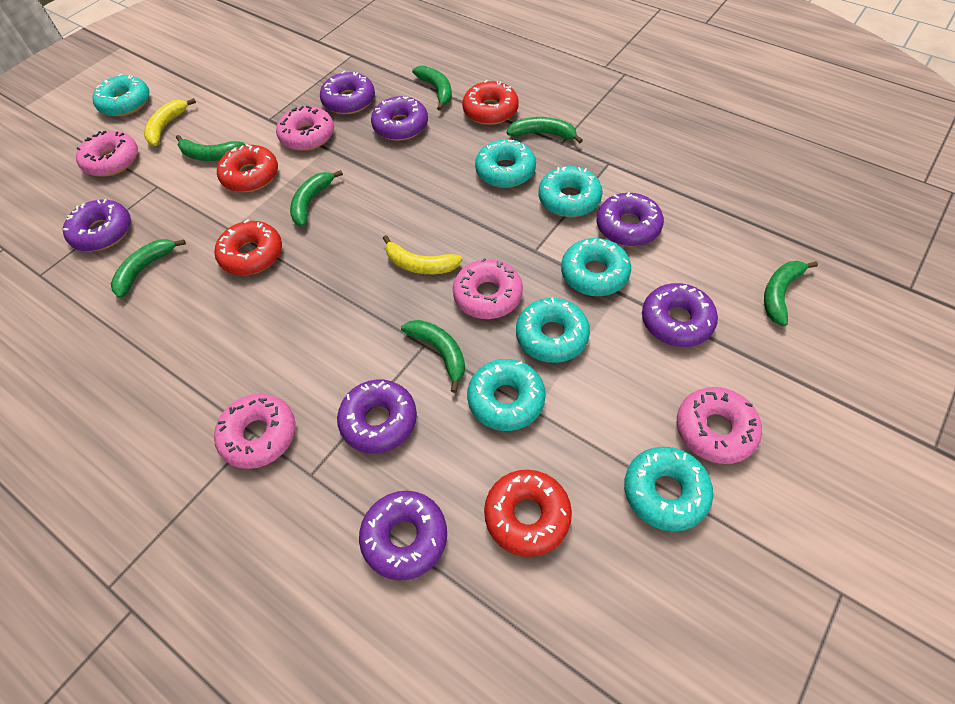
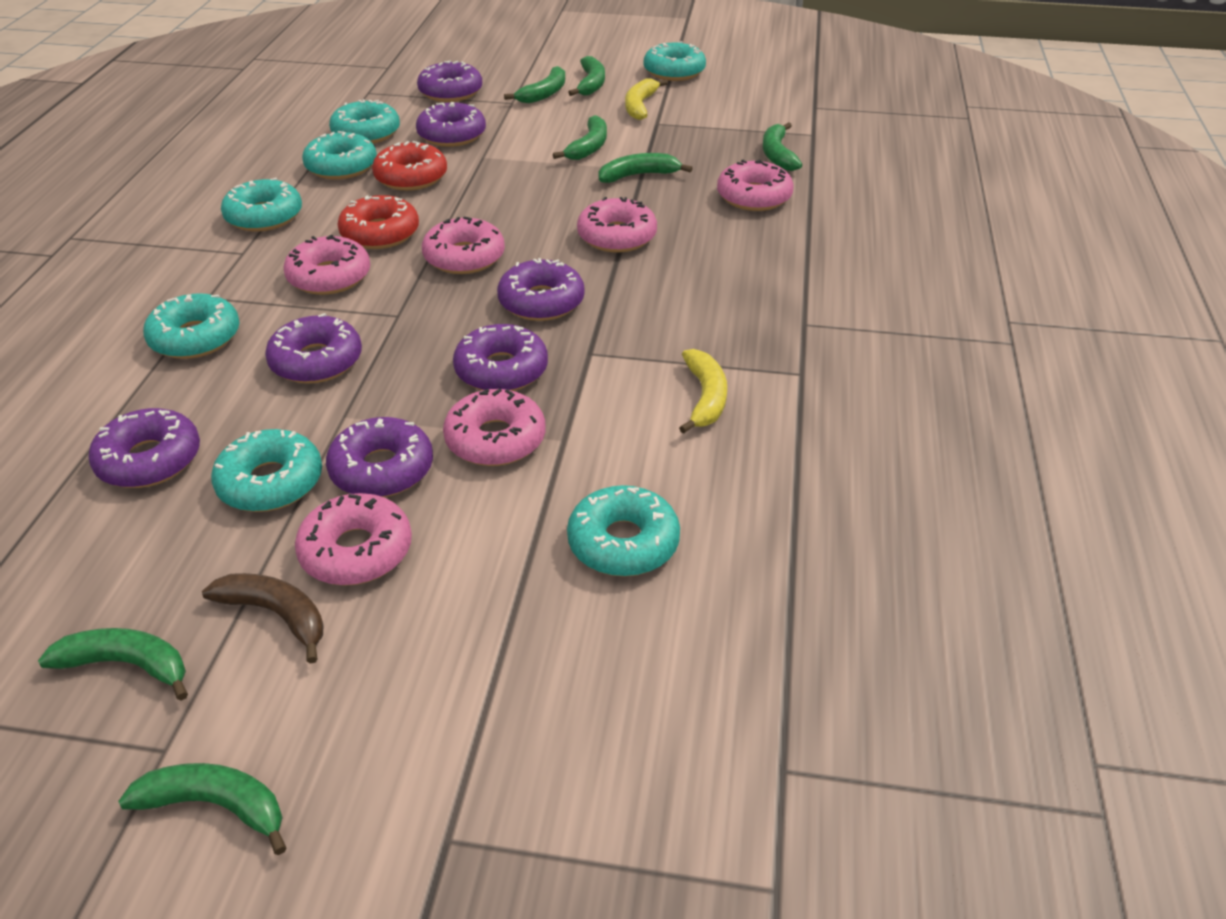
brown banana: 0 -> 1
pink donut: 5 -> 6
red donut: 4 -> 2

